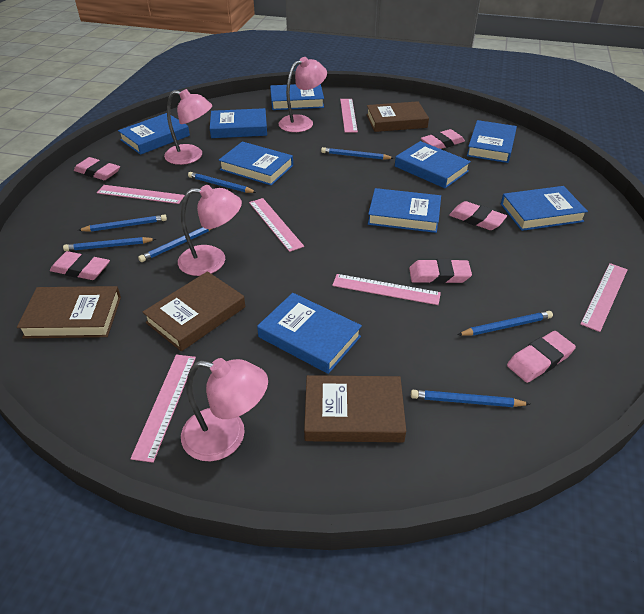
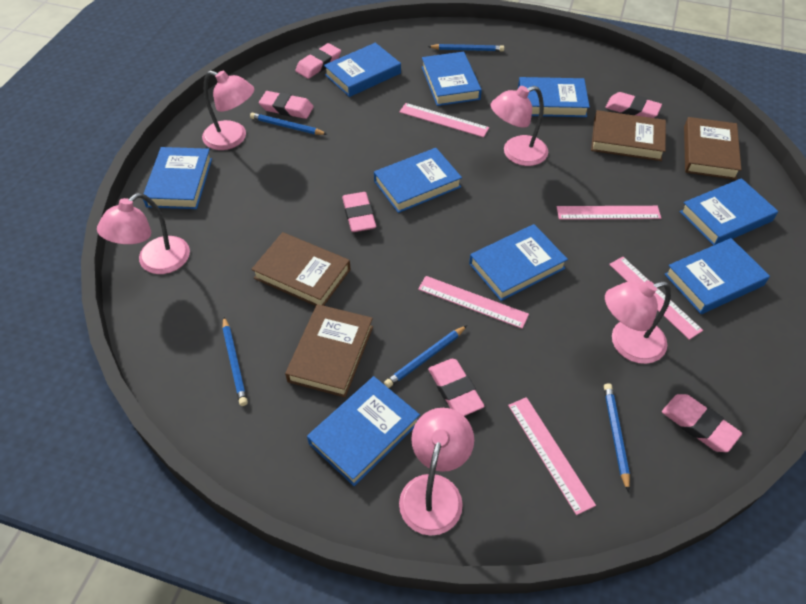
blue pencil: 7 -> 5
pink lamp: 4 -> 5
pink ruler: 6 -> 5

